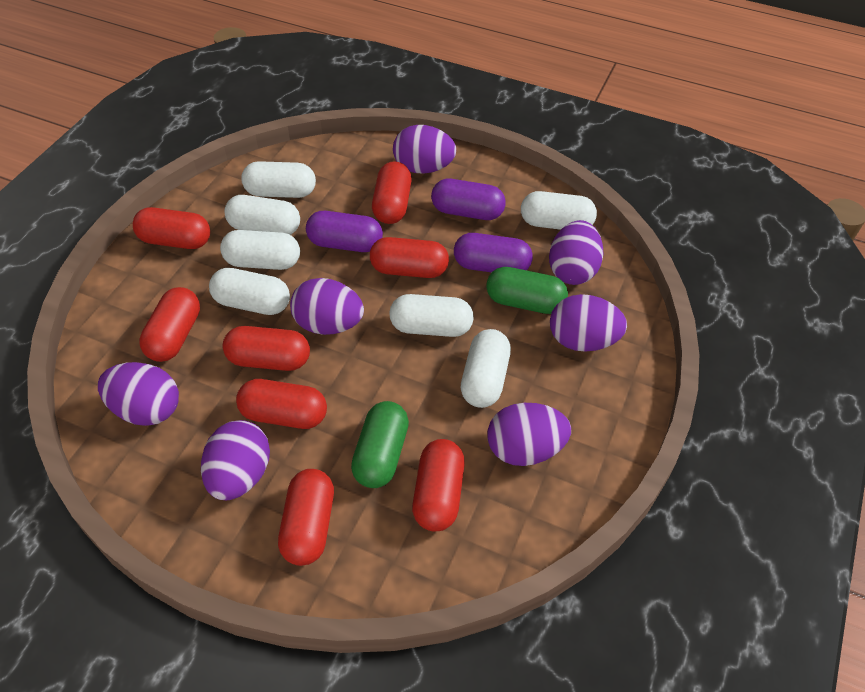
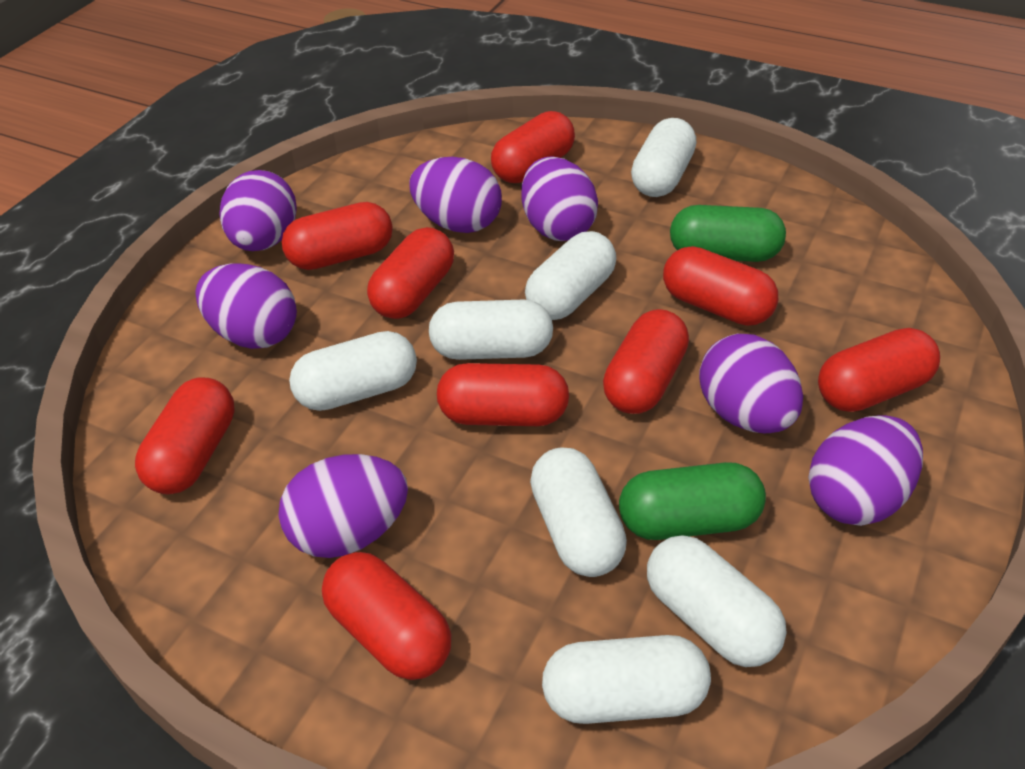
purple capsule: 3 -> 0
red capsule: 8 -> 9

